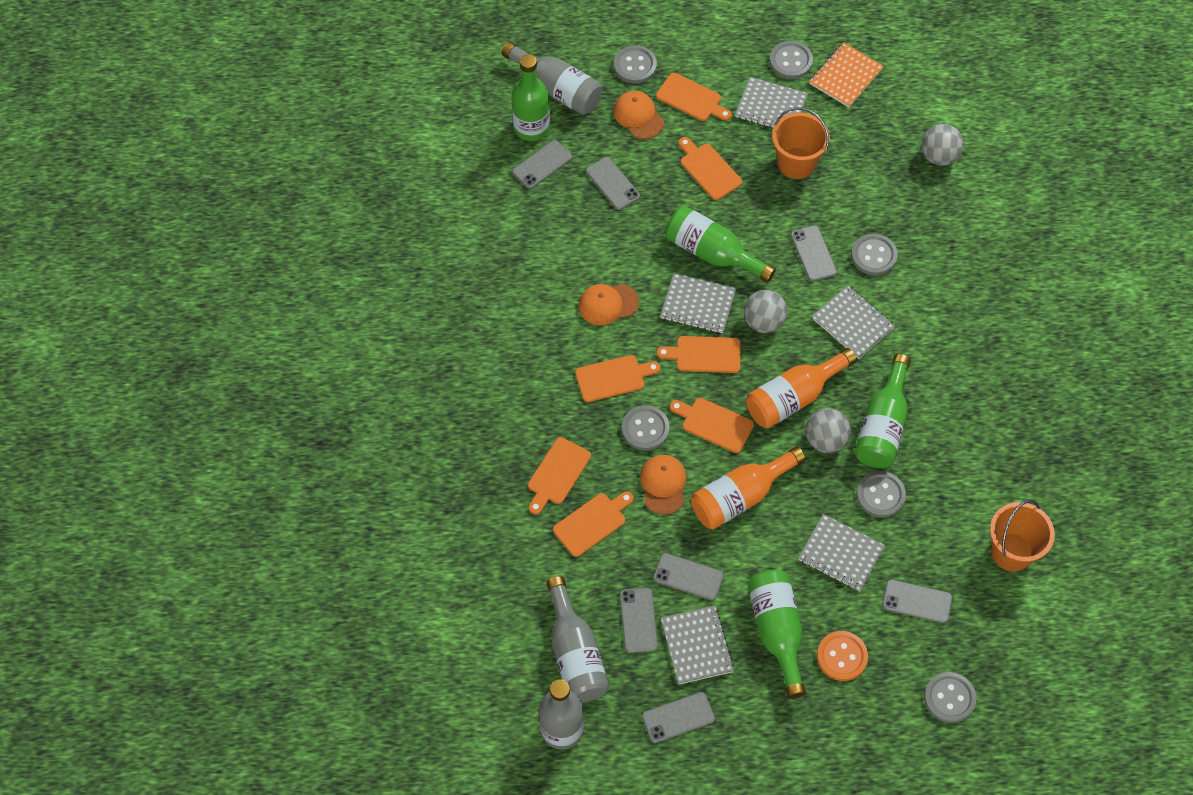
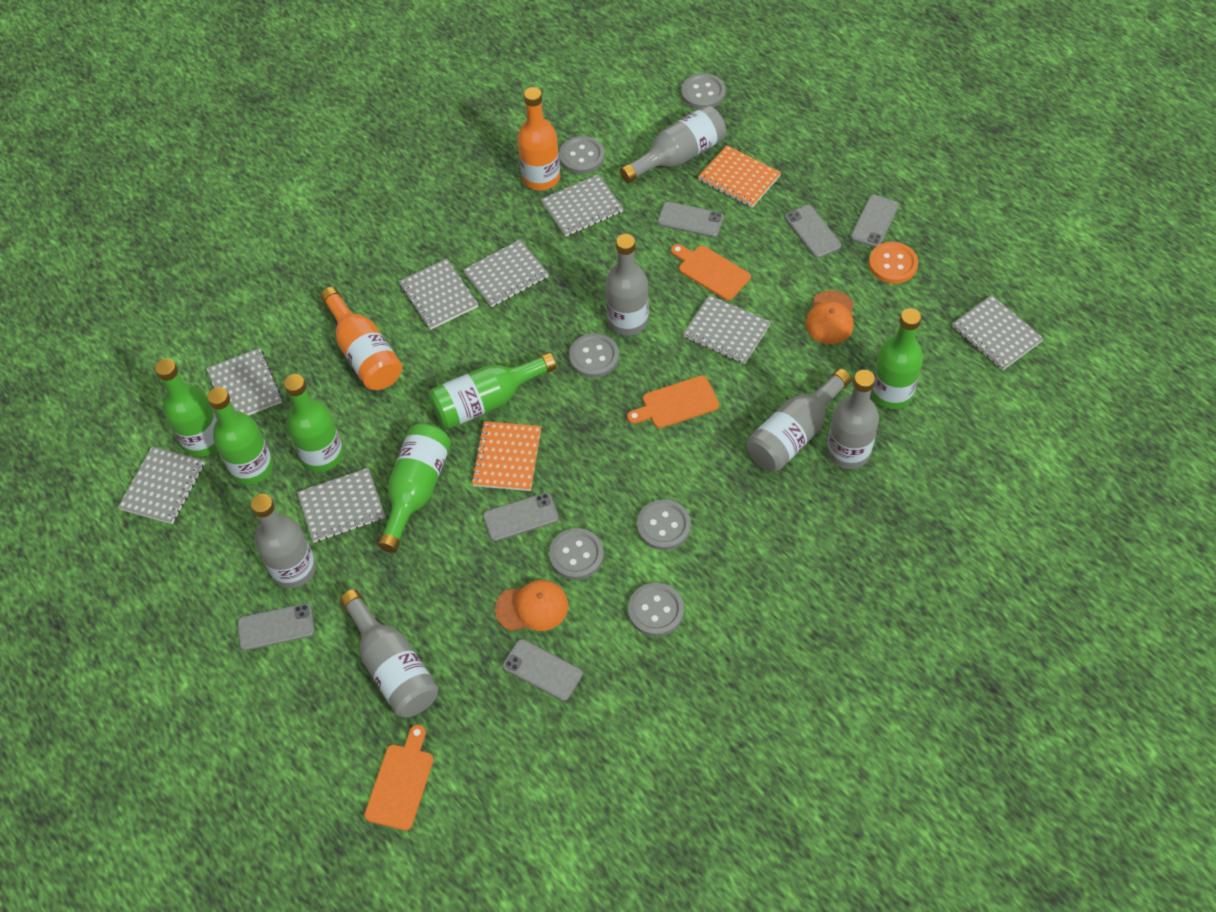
green bottle: 4 -> 6
grey ball: 3 -> 0
grey bottle: 3 -> 6
grey notebook: 5 -> 8
grey phone: 7 -> 6
orange bucket: 2 -> 0
orange cap: 3 -> 2
orange cutting board: 7 -> 3
orange notebook: 1 -> 2

